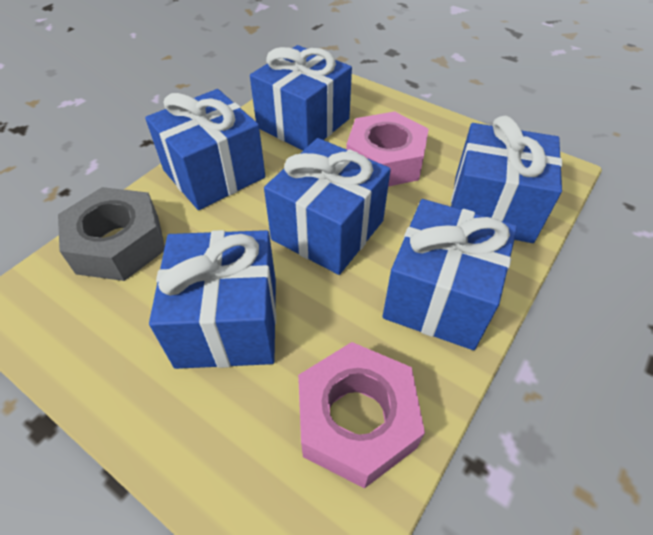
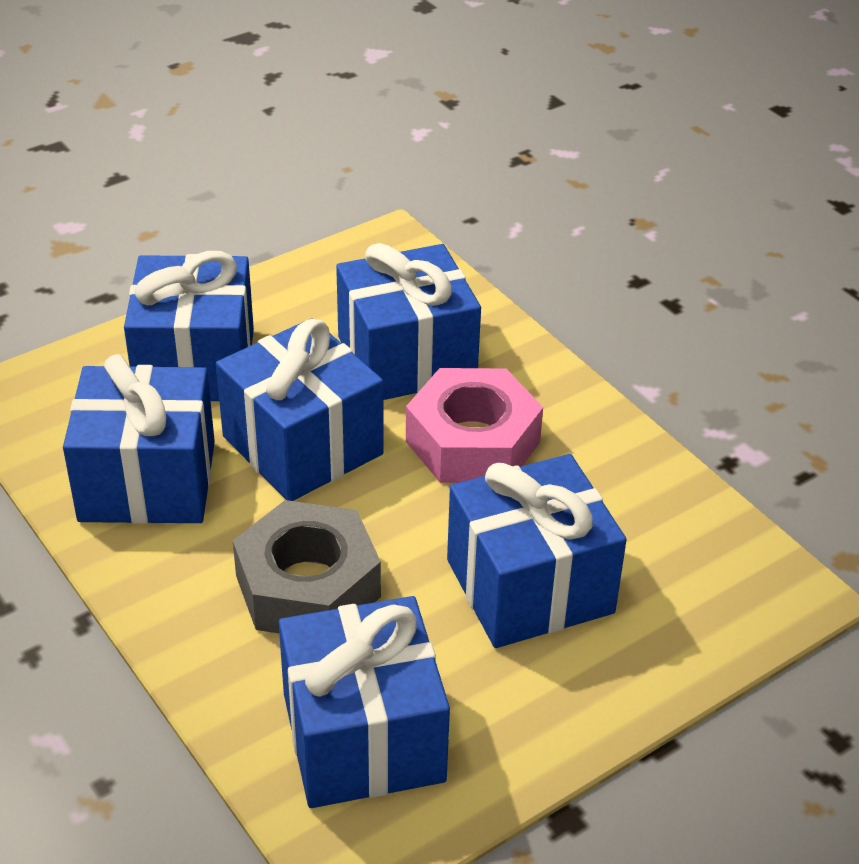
pink nut: 2 -> 1

